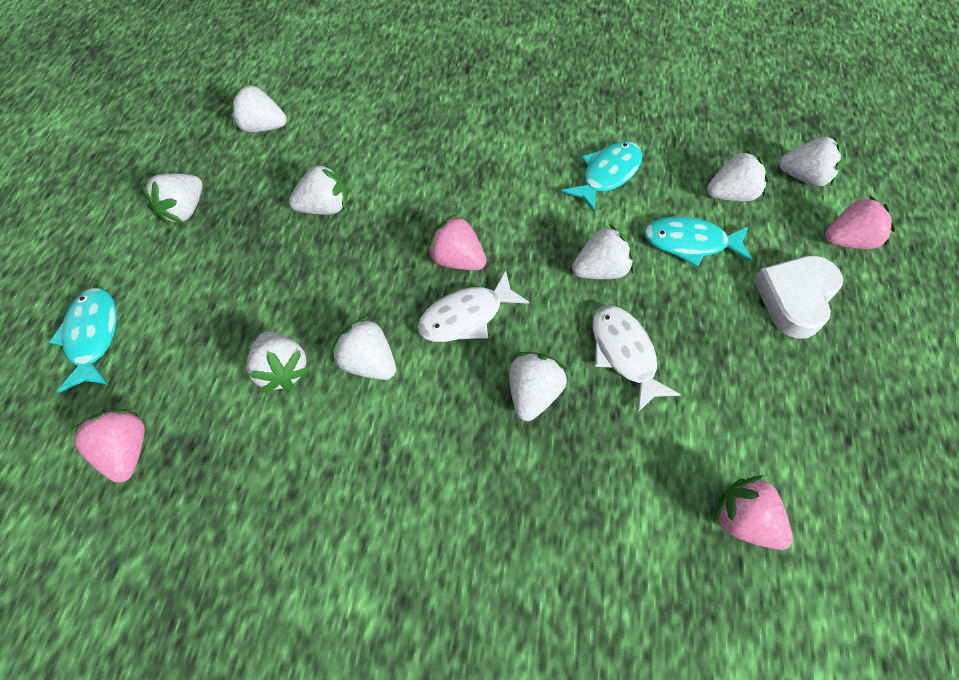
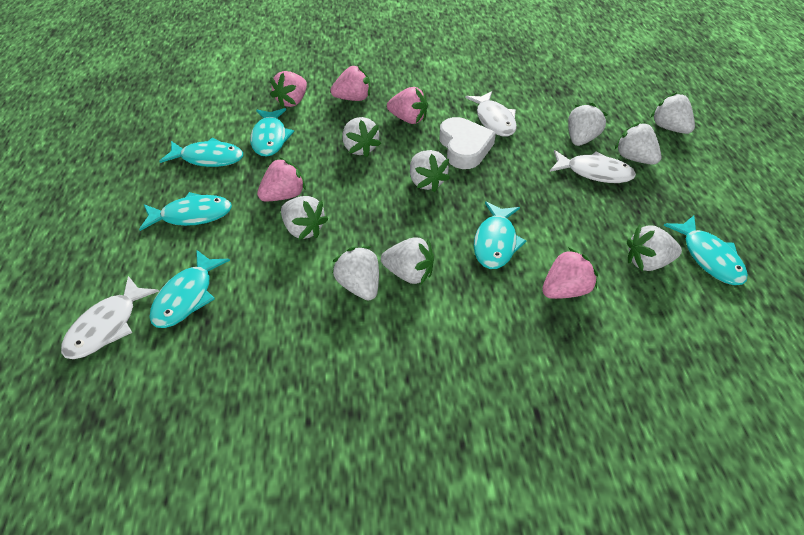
pink strawberry: 4 -> 5
turquoise fish: 3 -> 6
white fish: 2 -> 3

